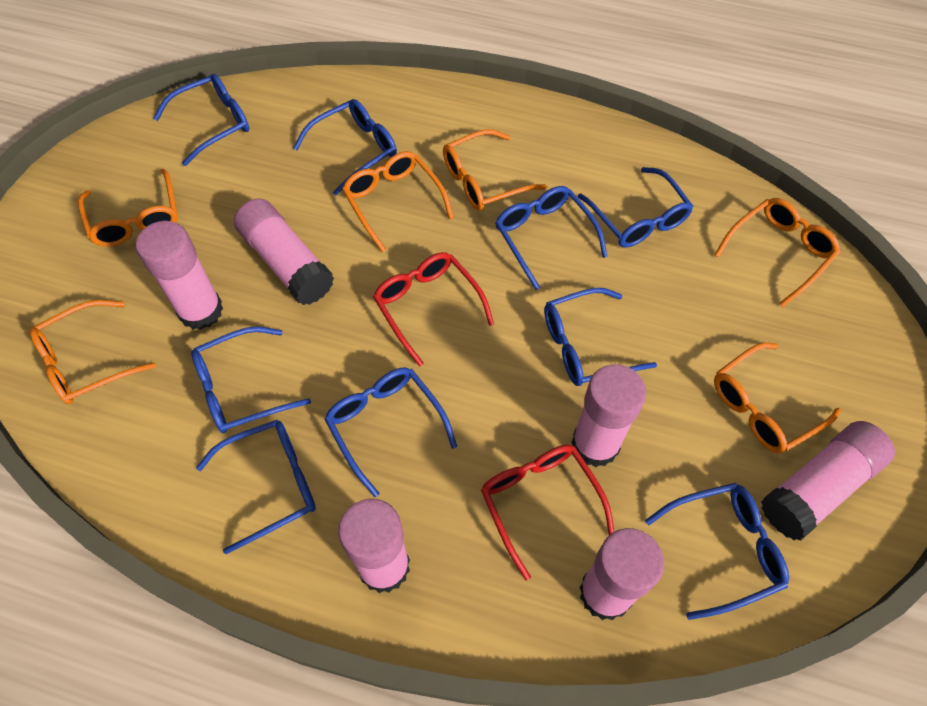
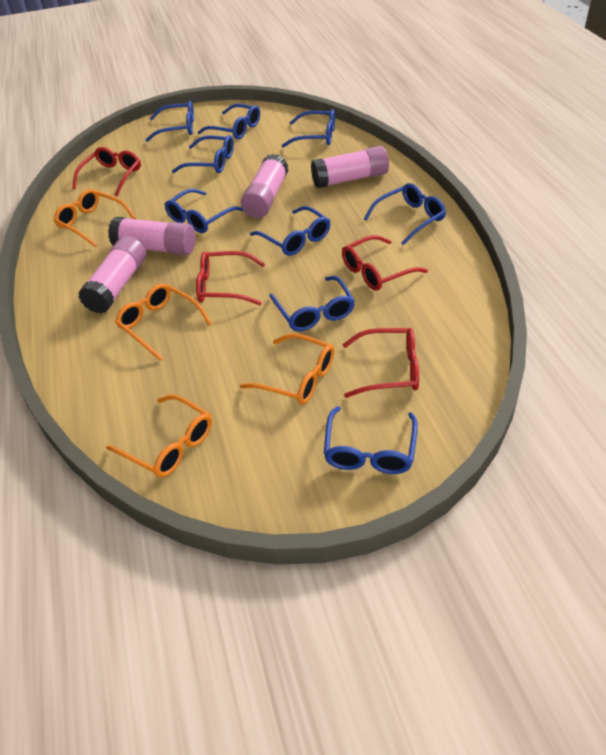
orange glasses: 6 -> 4
pink glue stick: 6 -> 4
red glasses: 2 -> 4

